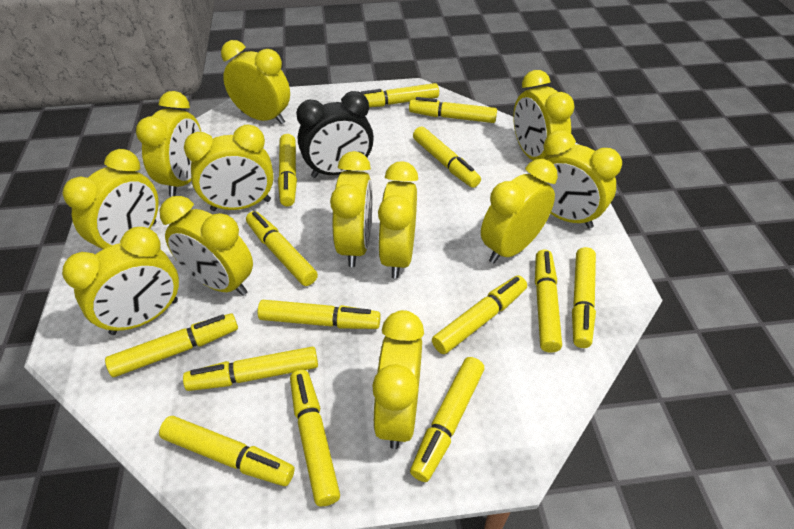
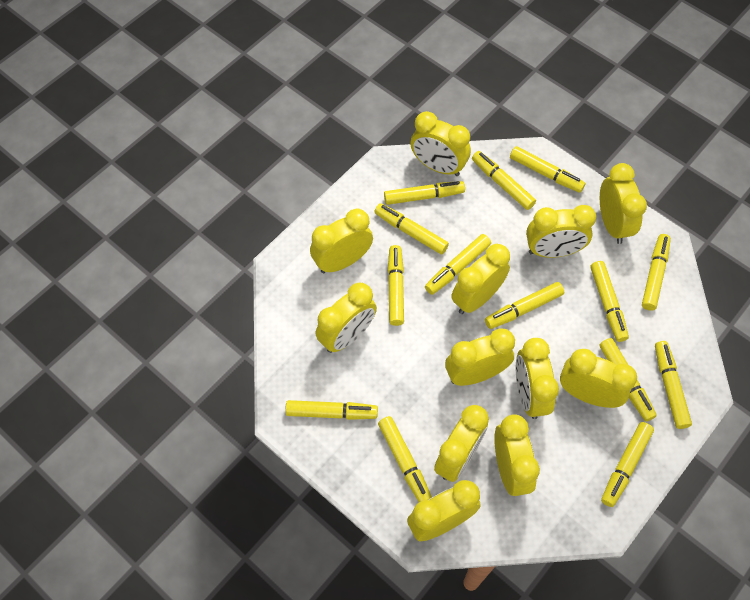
black clock: 1 -> 0

